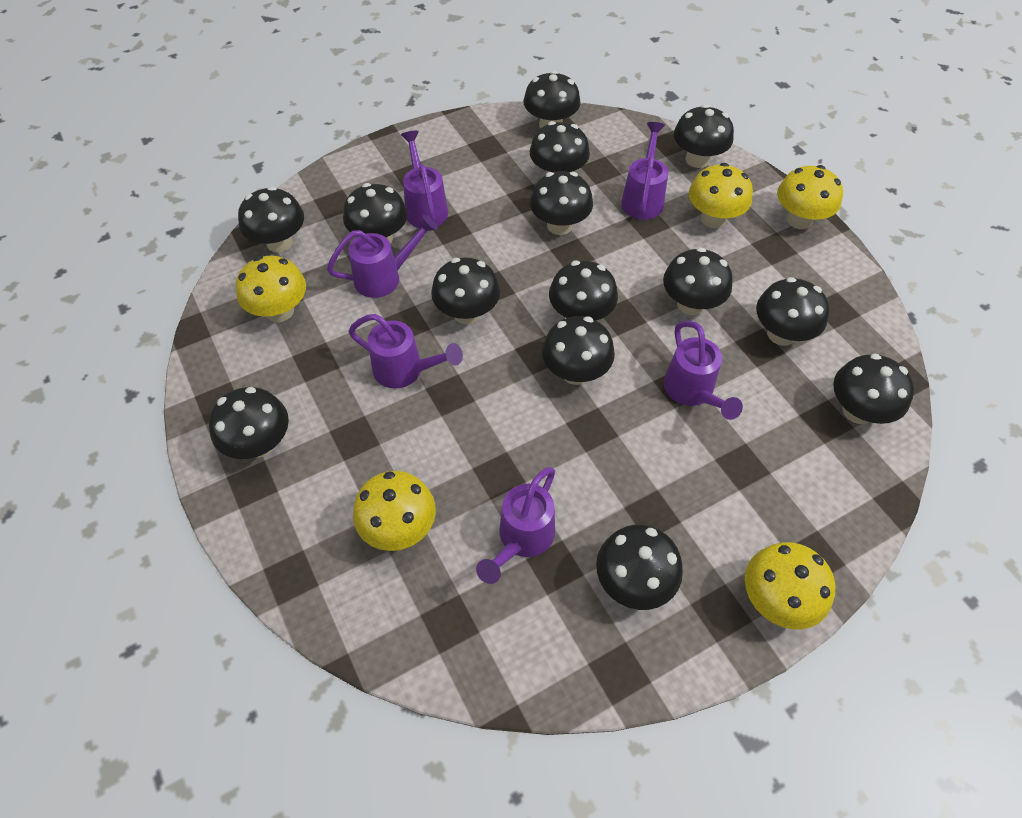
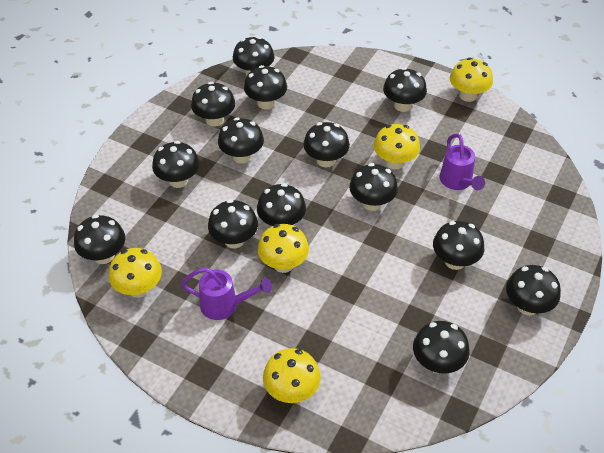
purple watering can: 6 -> 2

